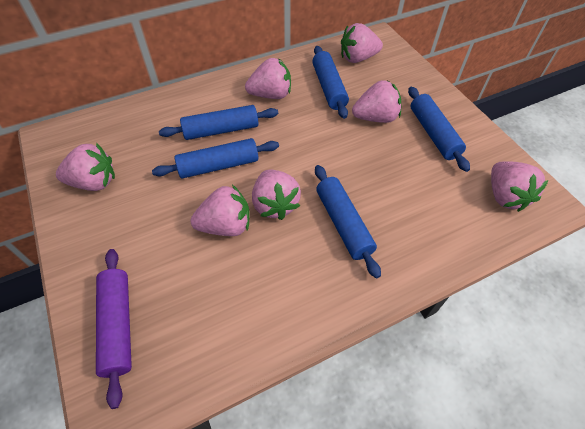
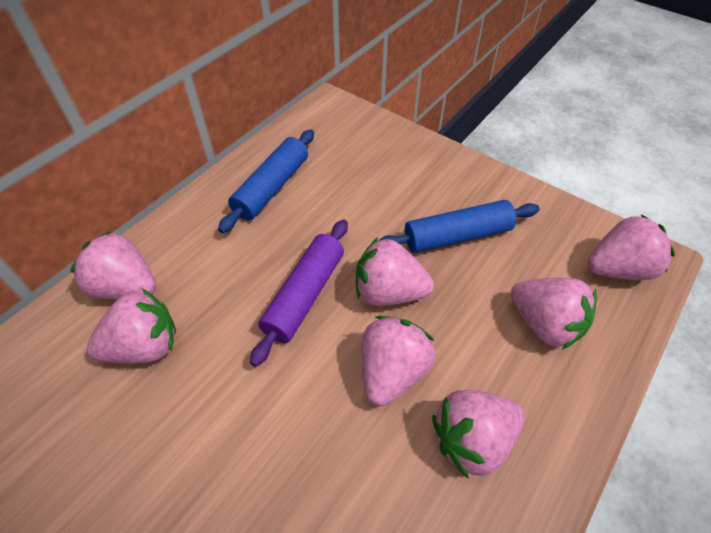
blue rolling pin: 5 -> 2

